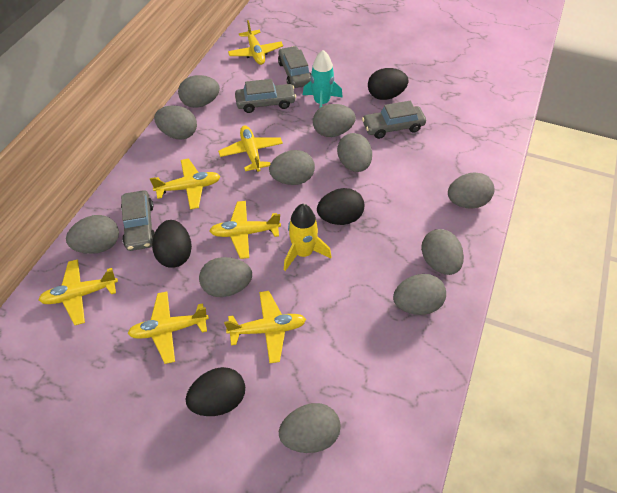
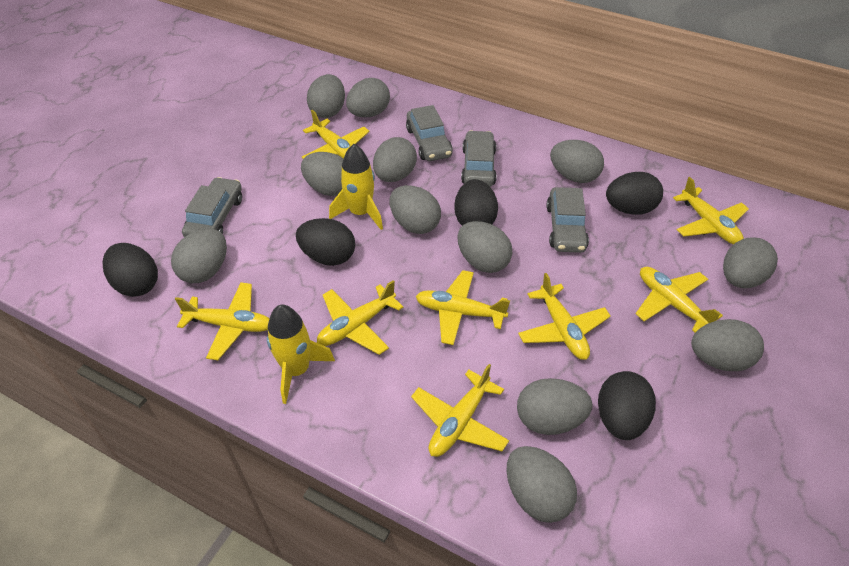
black egg: 4 -> 5
grey egg: 11 -> 12
turquoise rocket: 1 -> 0
yellow plane: 7 -> 8
yellow rocket: 1 -> 2

